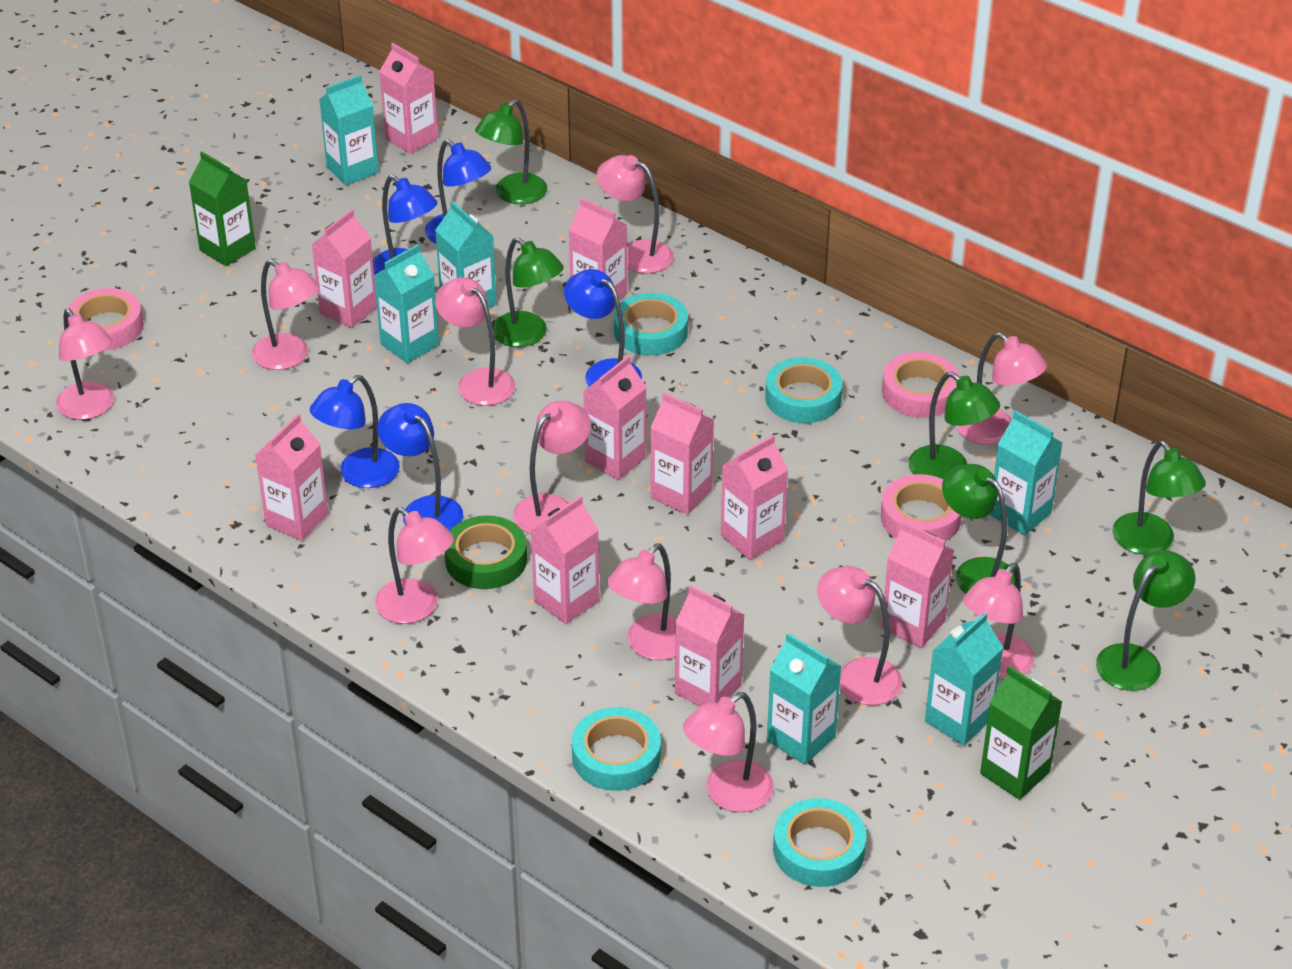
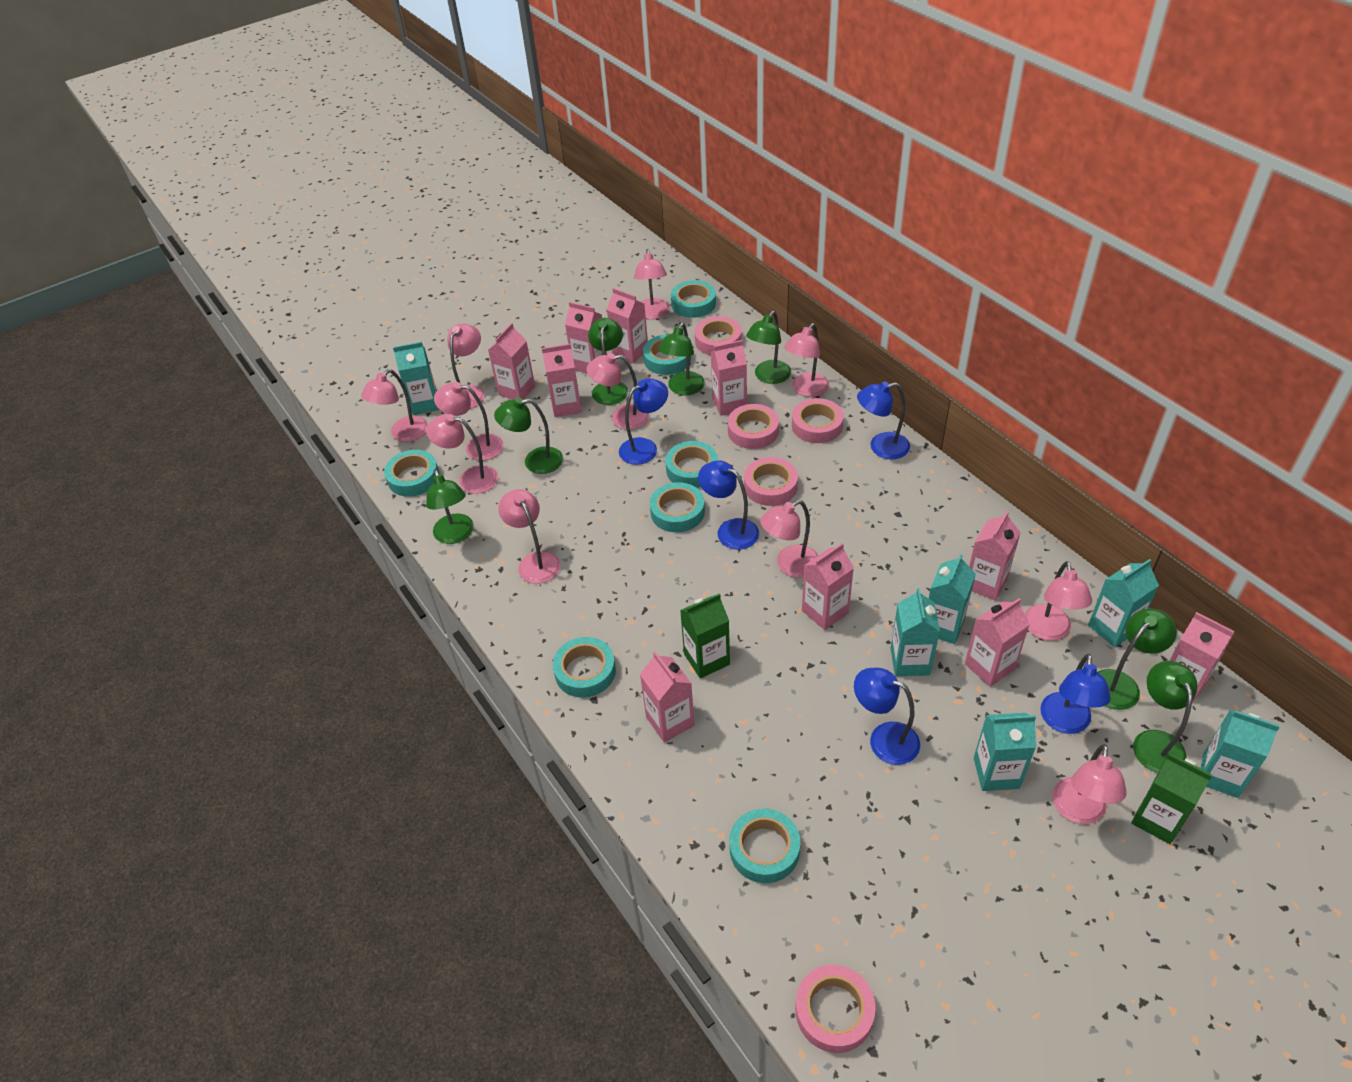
green lamp: 6 -> 7
green tape: 1 -> 0
pink tape: 3 -> 5
turquoise tape: 4 -> 7

